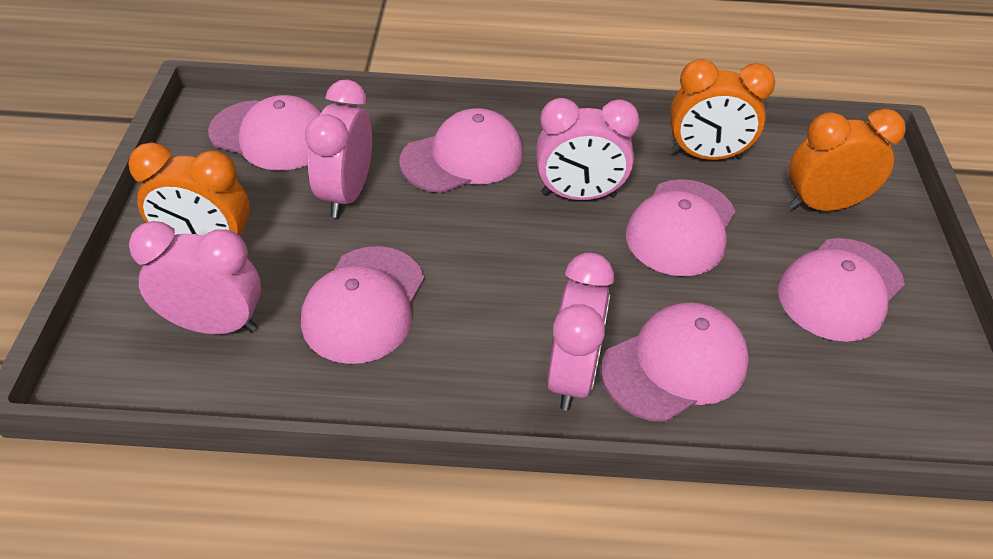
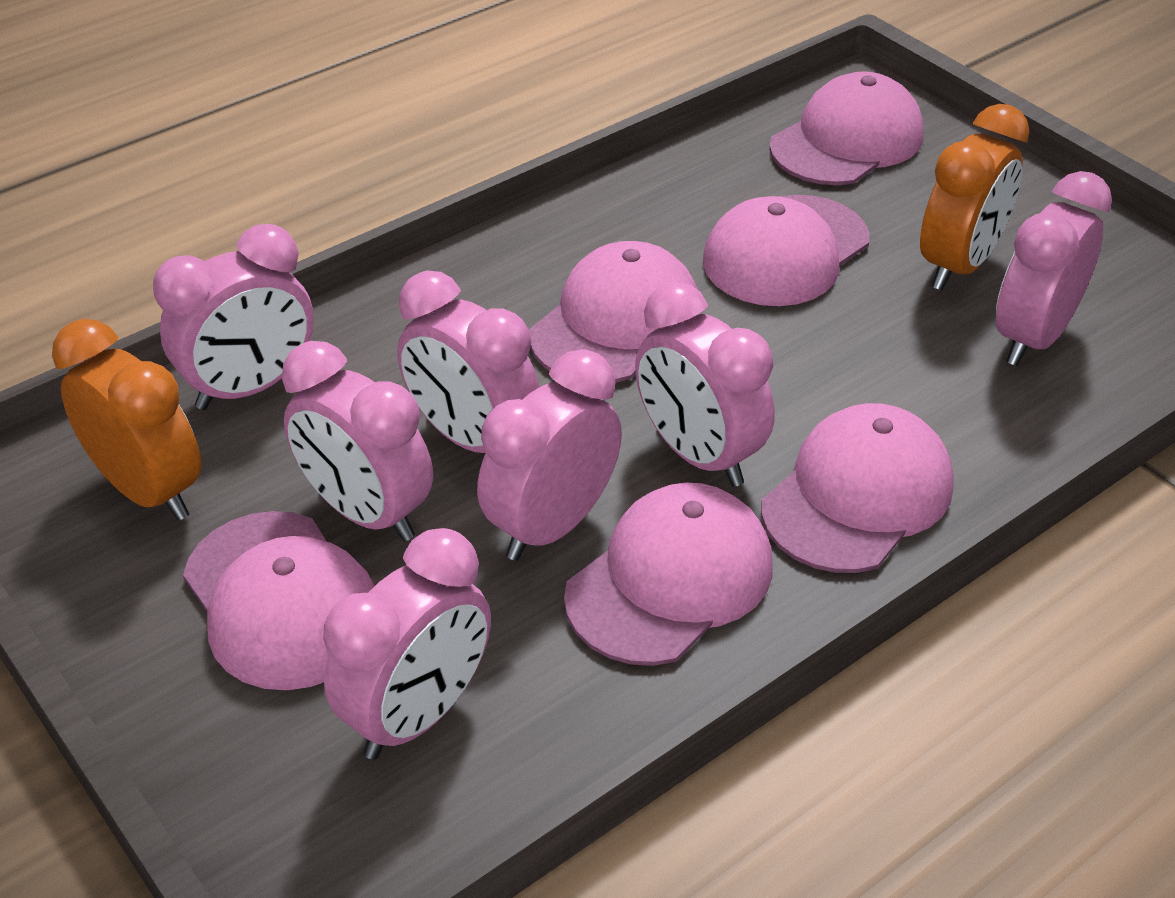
orange clock: 3 -> 2
pink clock: 4 -> 7

